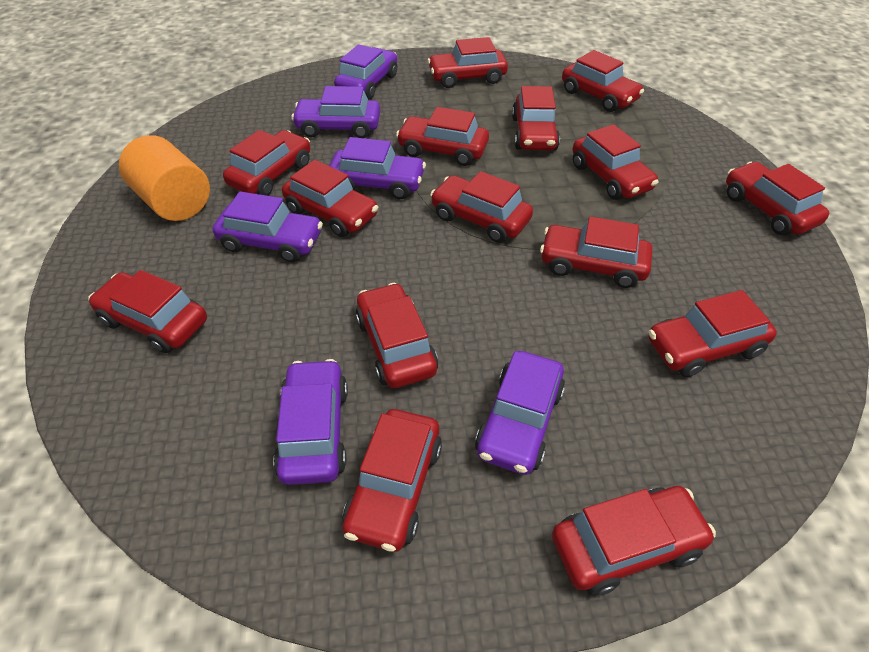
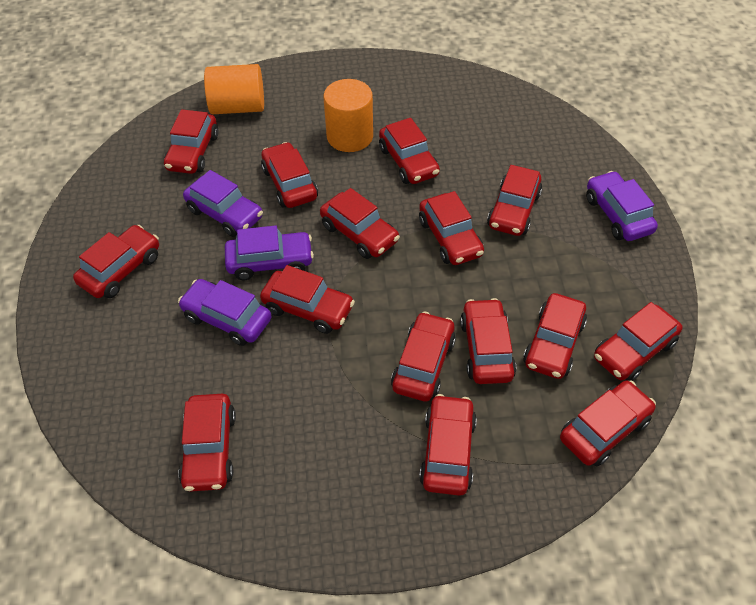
orange cylinder: 1 -> 2
purple car: 6 -> 4

